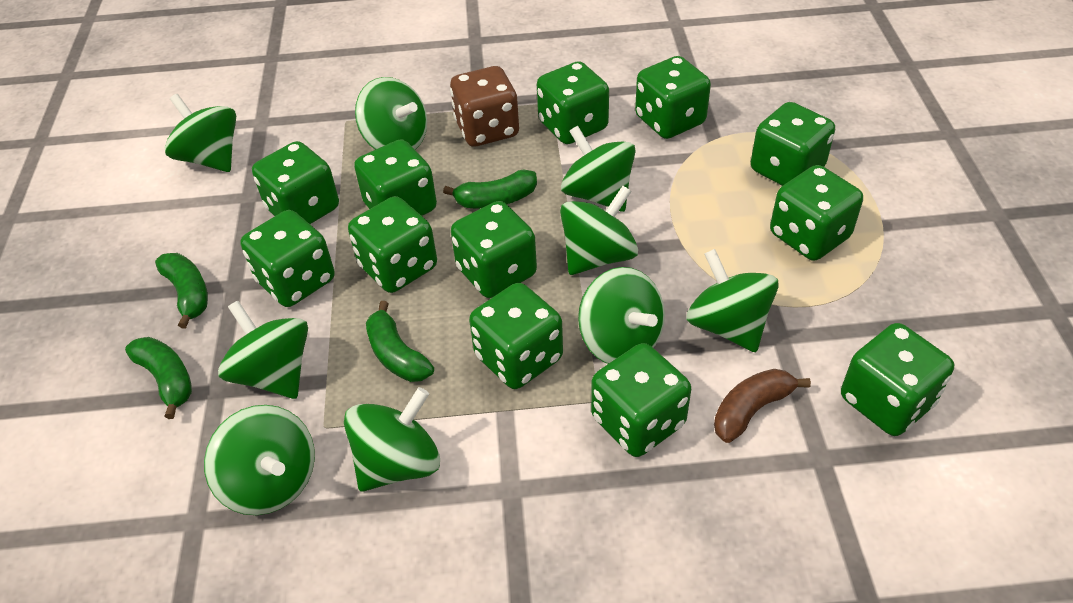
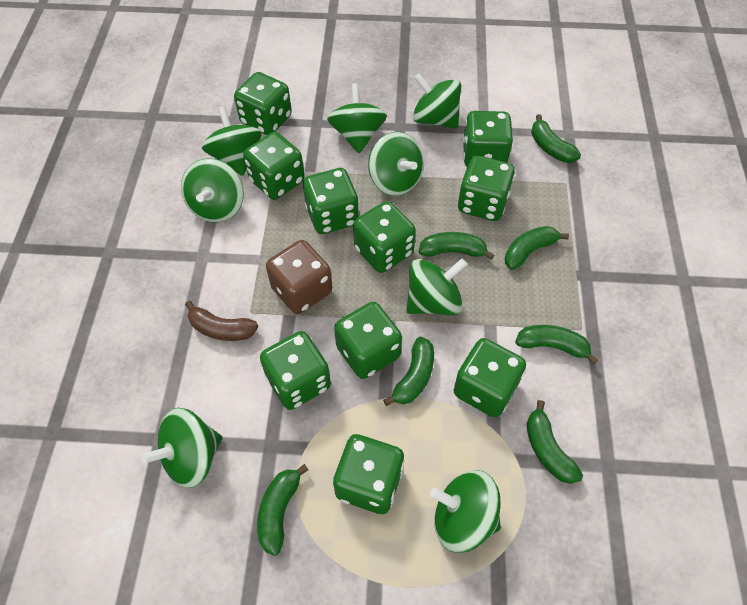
green banana: 4 -> 7
green dice: 12 -> 10
green spinning top: 9 -> 8

